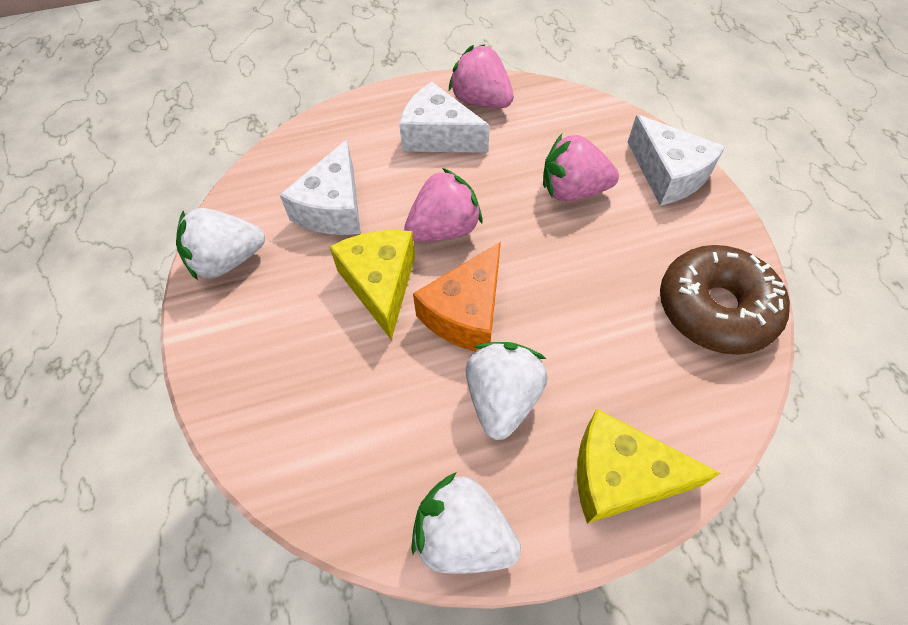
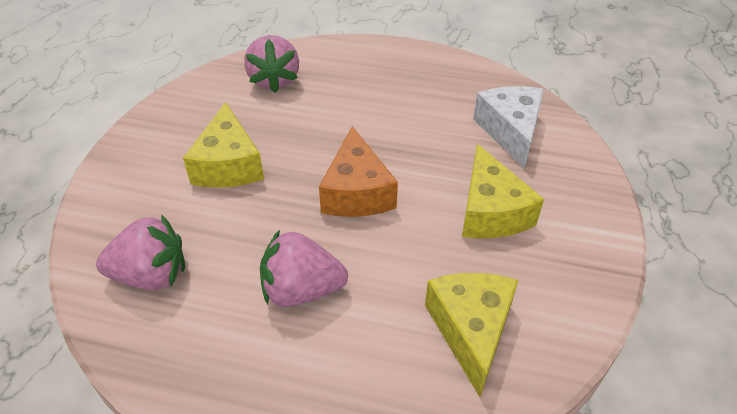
brown donut: 1 -> 0
white cheese: 3 -> 1
white strawberry: 3 -> 0
yellow cheese: 2 -> 3

